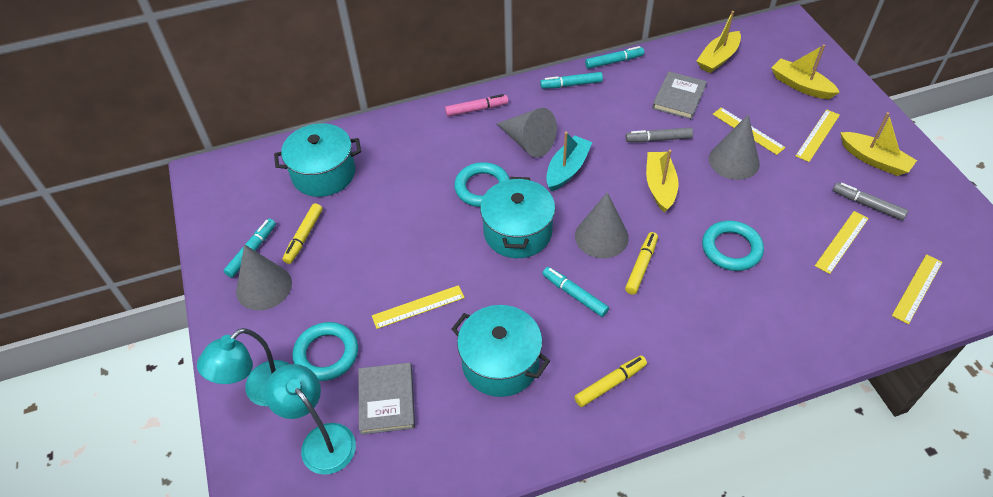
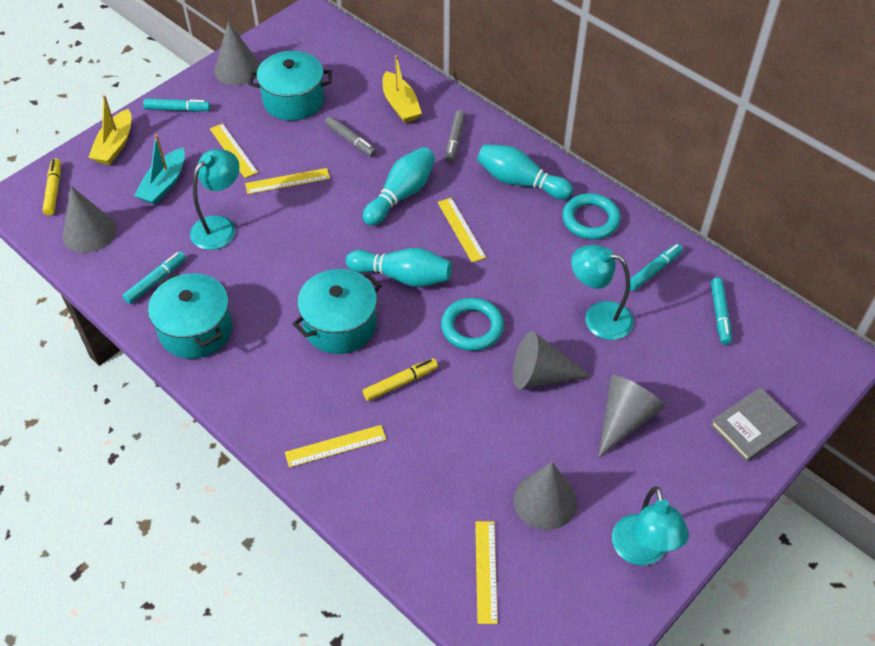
grey book: 2 -> 1
grey cone: 4 -> 5
pink marker: 1 -> 0
turquoise bowling pin: 0 -> 3
turquoise lamp: 2 -> 3
turquoise ring: 3 -> 2
yellow boat: 4 -> 2
yellow marker: 3 -> 2

